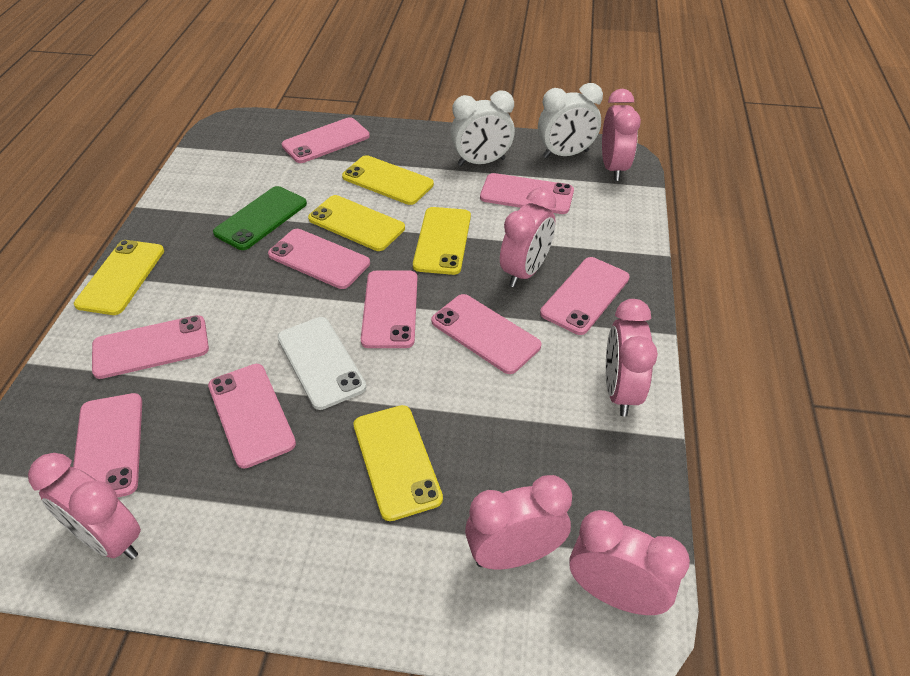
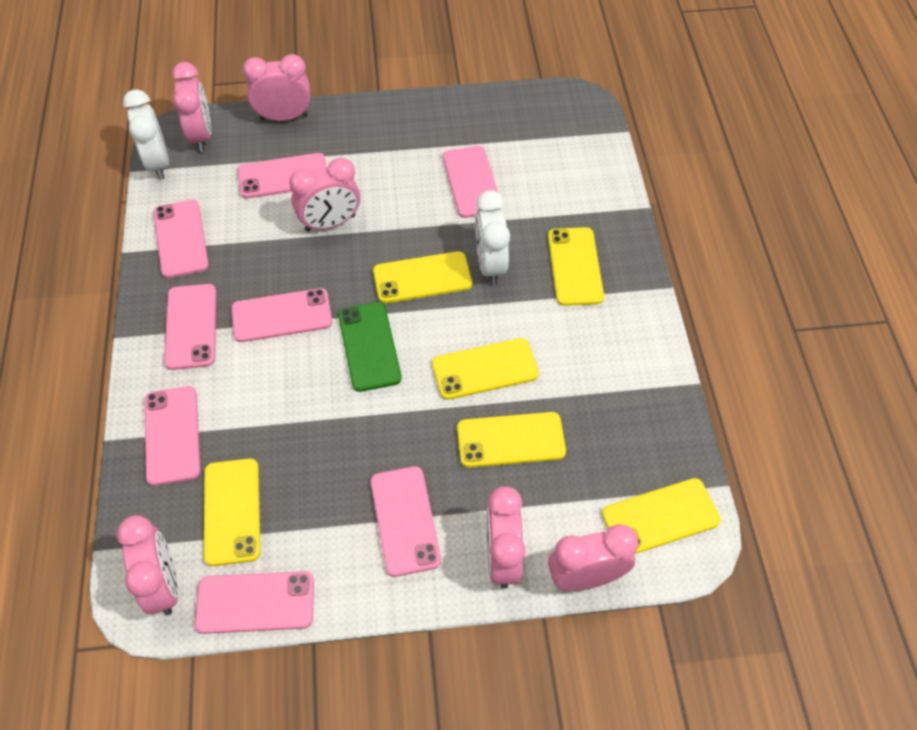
pink phone: 9 -> 8
white phone: 1 -> 0
yellow phone: 5 -> 6

